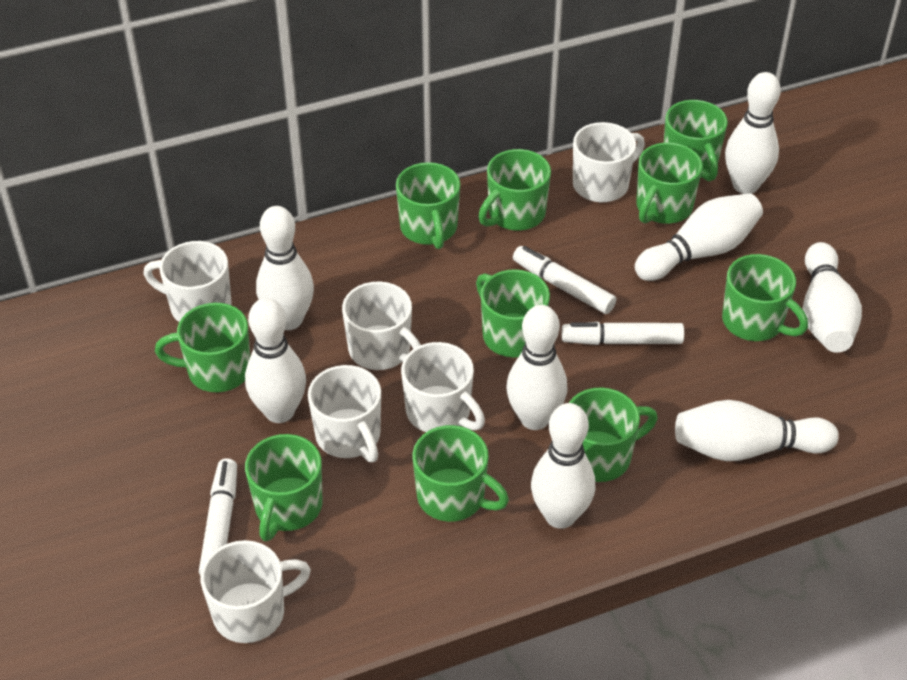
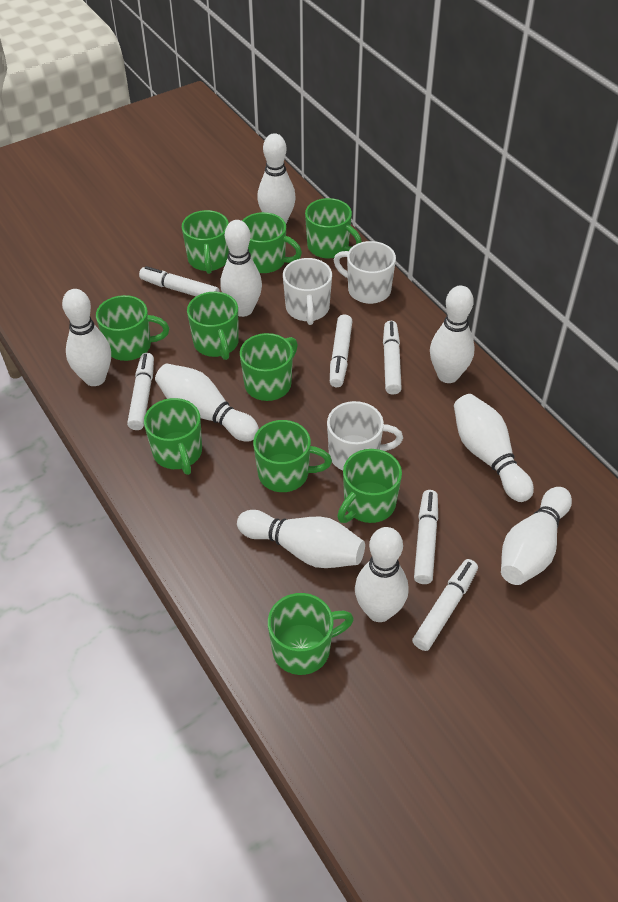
white bowling pin: 8 -> 9
white marker: 3 -> 6
white mug: 6 -> 3

